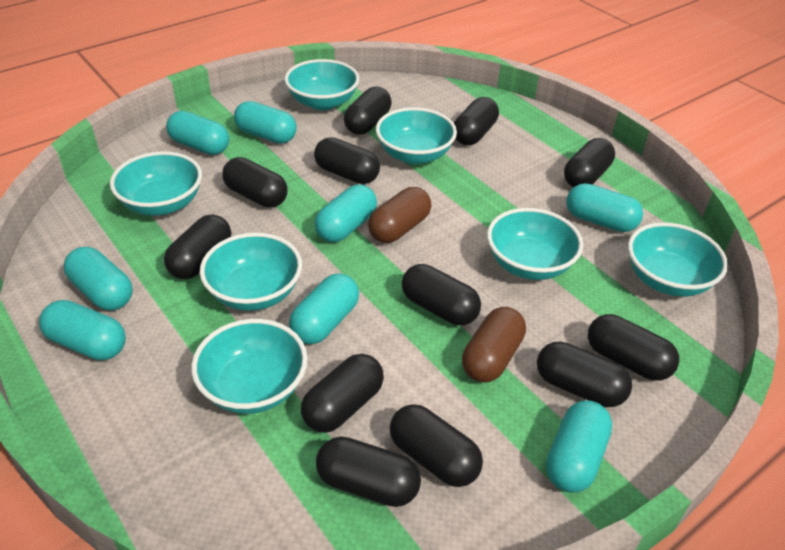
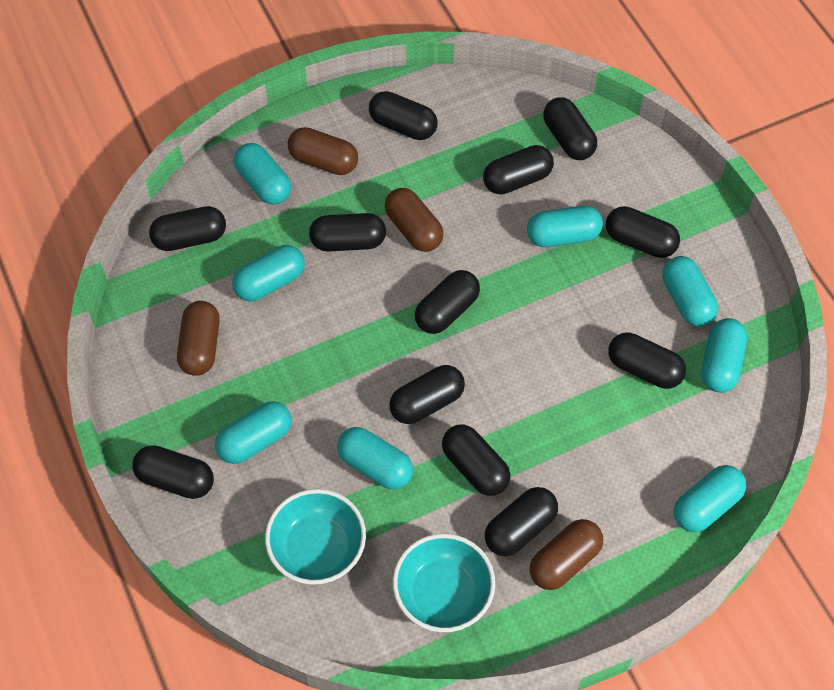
brown capsule: 2 -> 4
turquoise bowl: 7 -> 2

